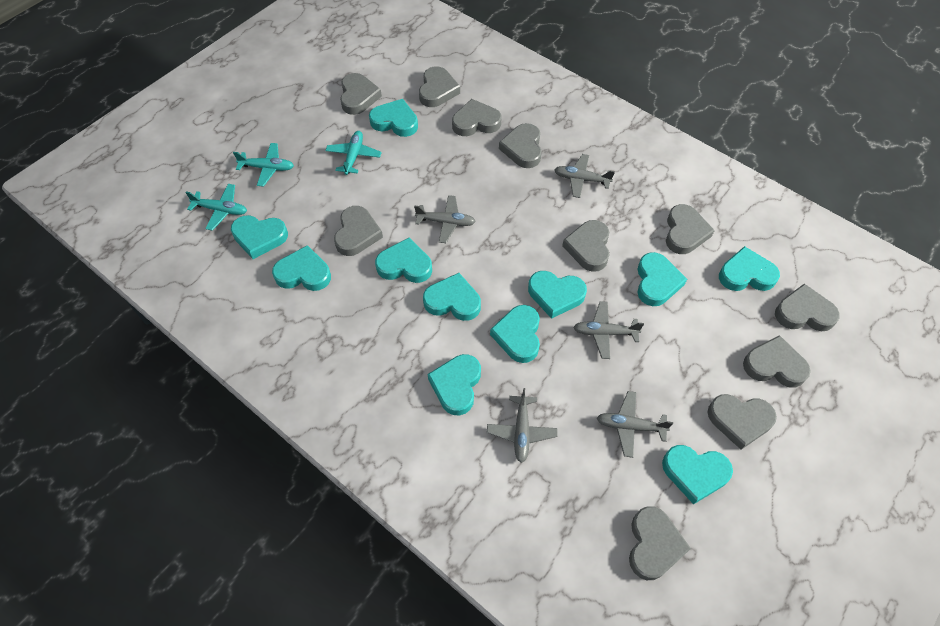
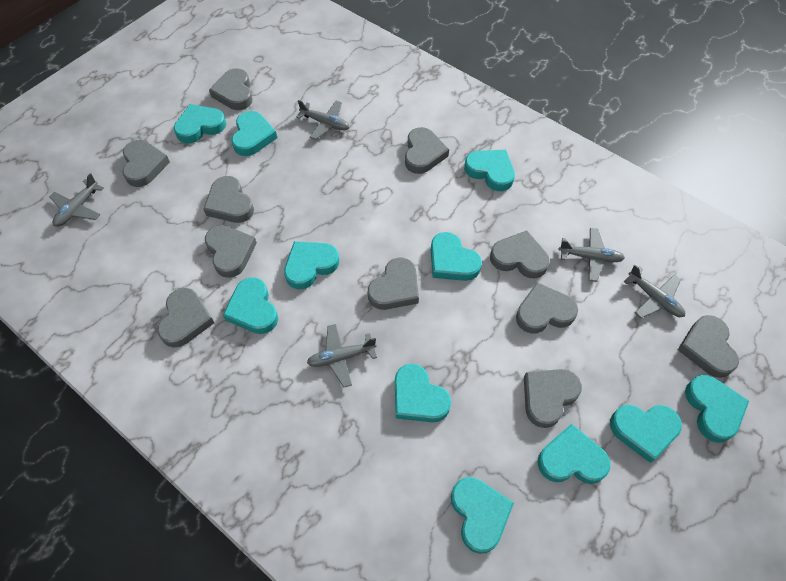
turquoise plane: 3 -> 0

